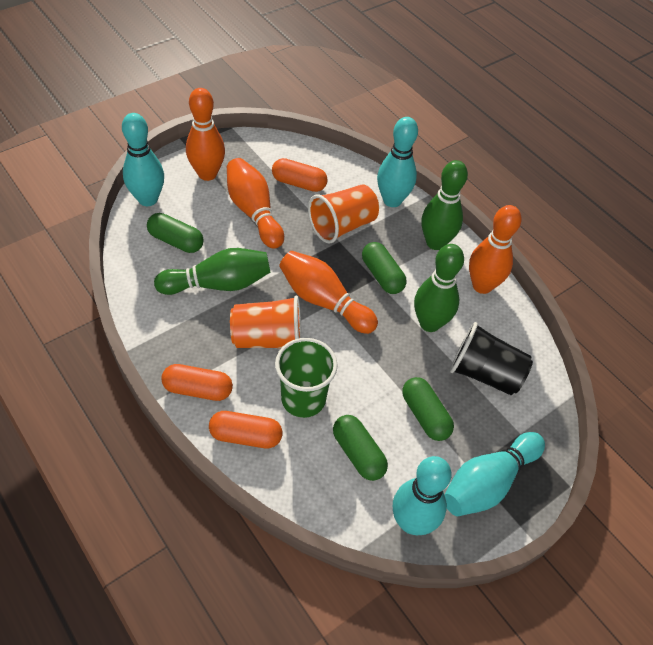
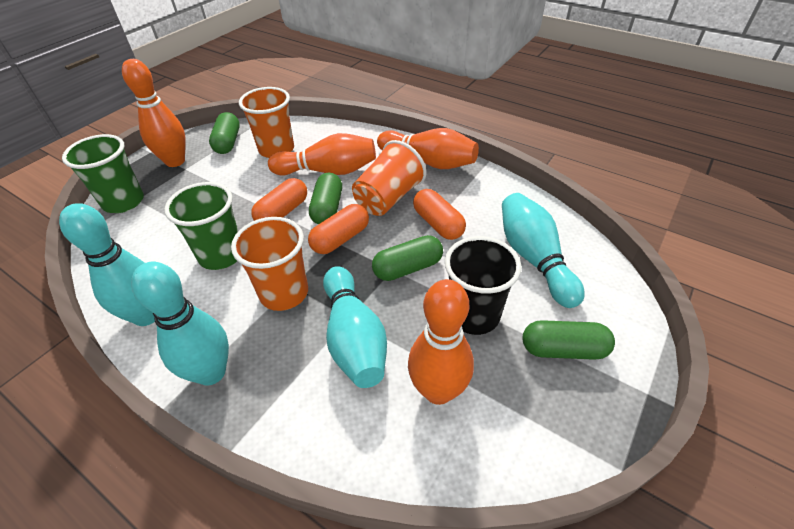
green bowling pin: 3 -> 0
green cup: 1 -> 2
orange cup: 2 -> 3

